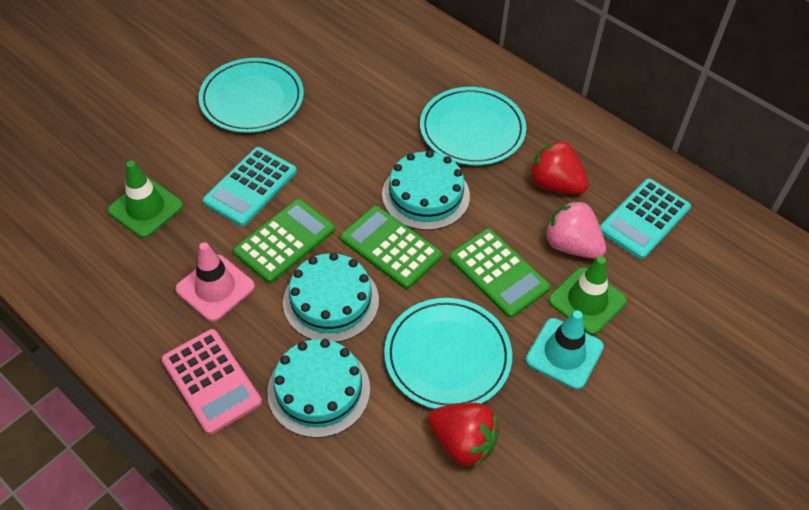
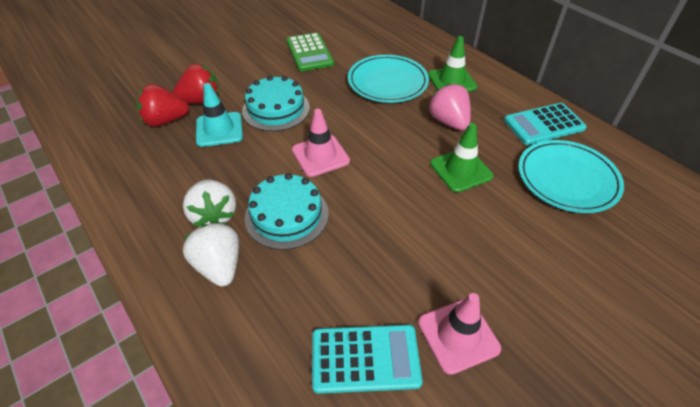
green calculator: 3 -> 1
pink calculator: 1 -> 0
pink traffic cone: 1 -> 2
turquoise cake: 3 -> 2
turquoise plate: 3 -> 2
white strawberry: 0 -> 2

